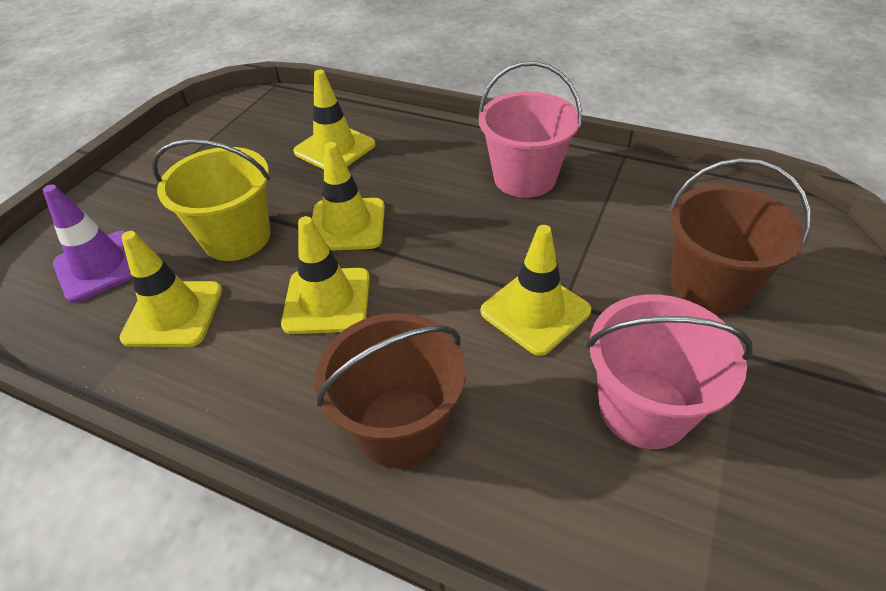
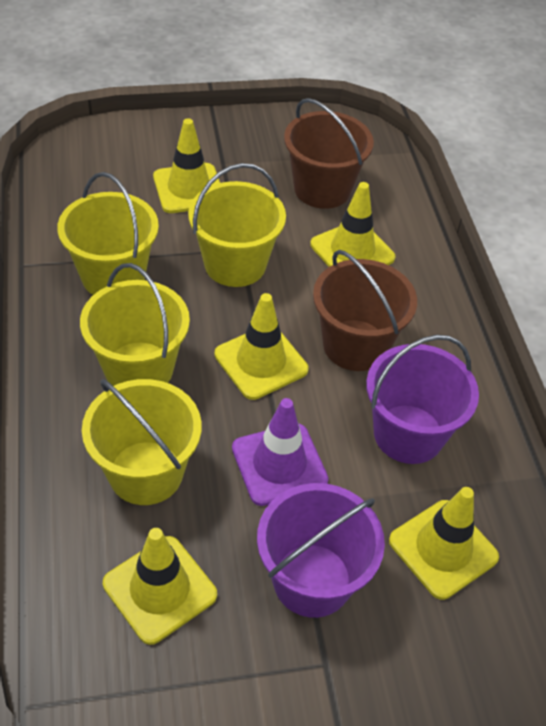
pink bucket: 2 -> 0
purple bucket: 0 -> 2
yellow bucket: 1 -> 4

